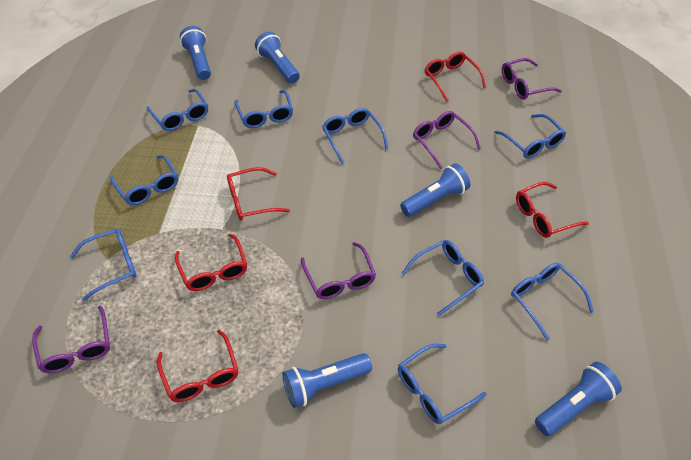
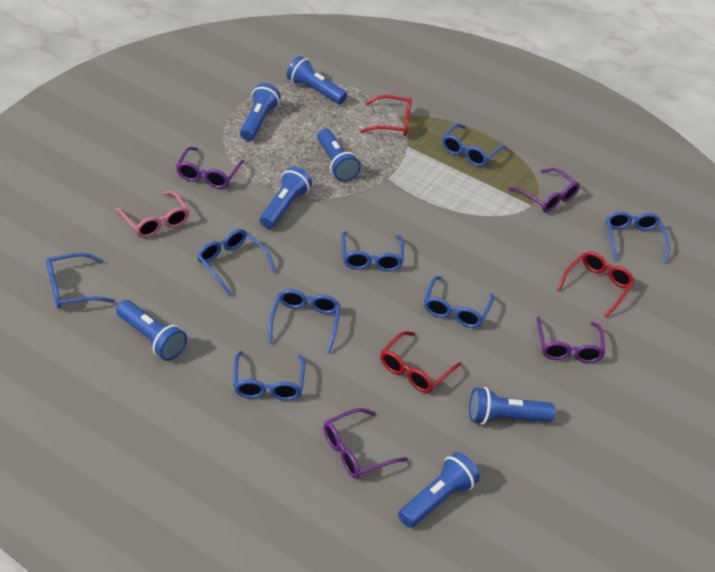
blue flashlight: 5 -> 7
blue glasses: 9 -> 8
pink glasses: 0 -> 1
red glasses: 5 -> 3

